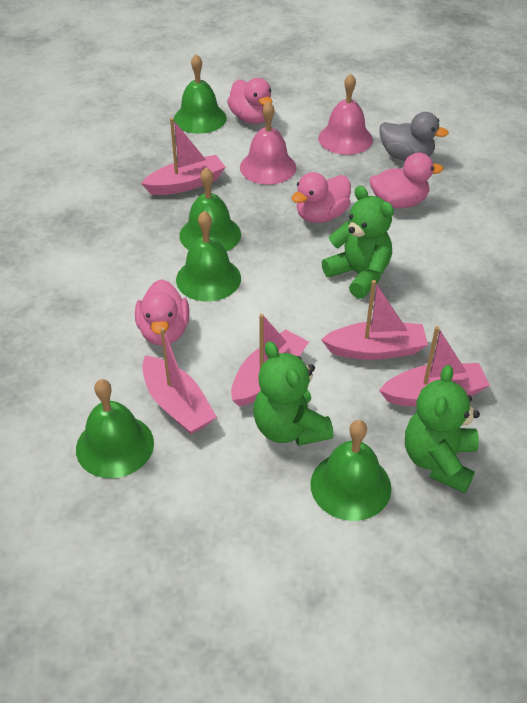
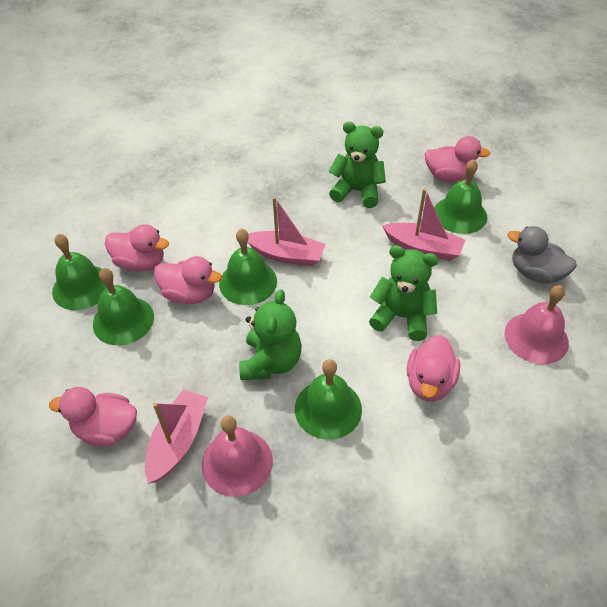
pink boat: 5 -> 3
pink duck: 4 -> 5

